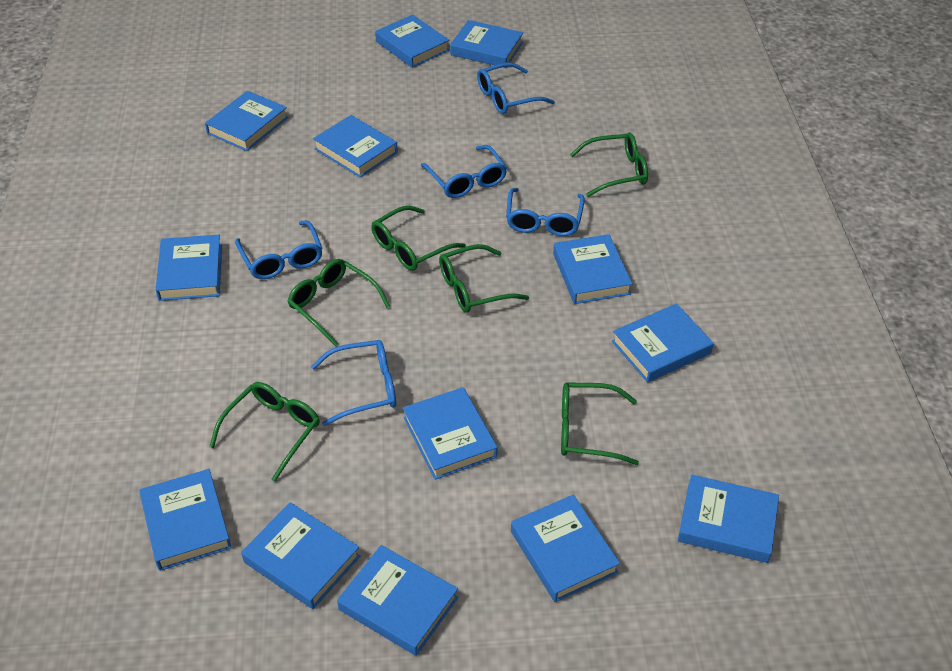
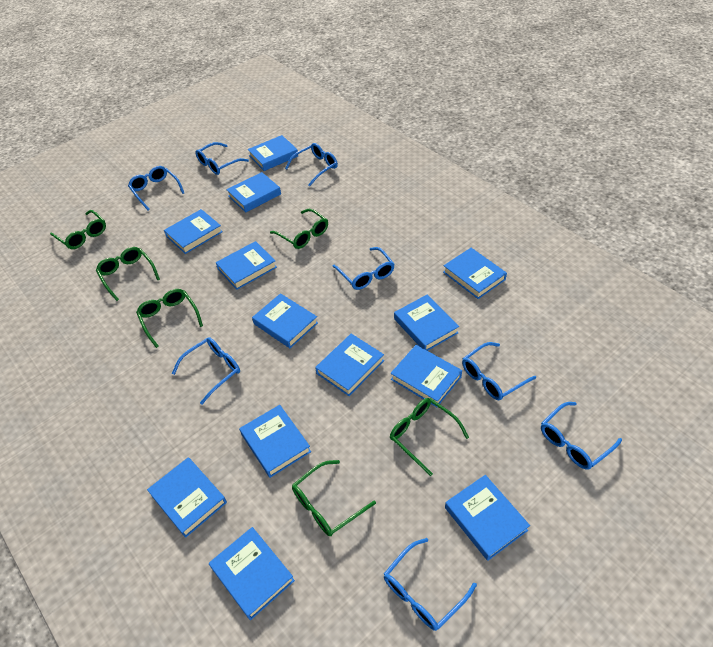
blue glasses: 5 -> 8

